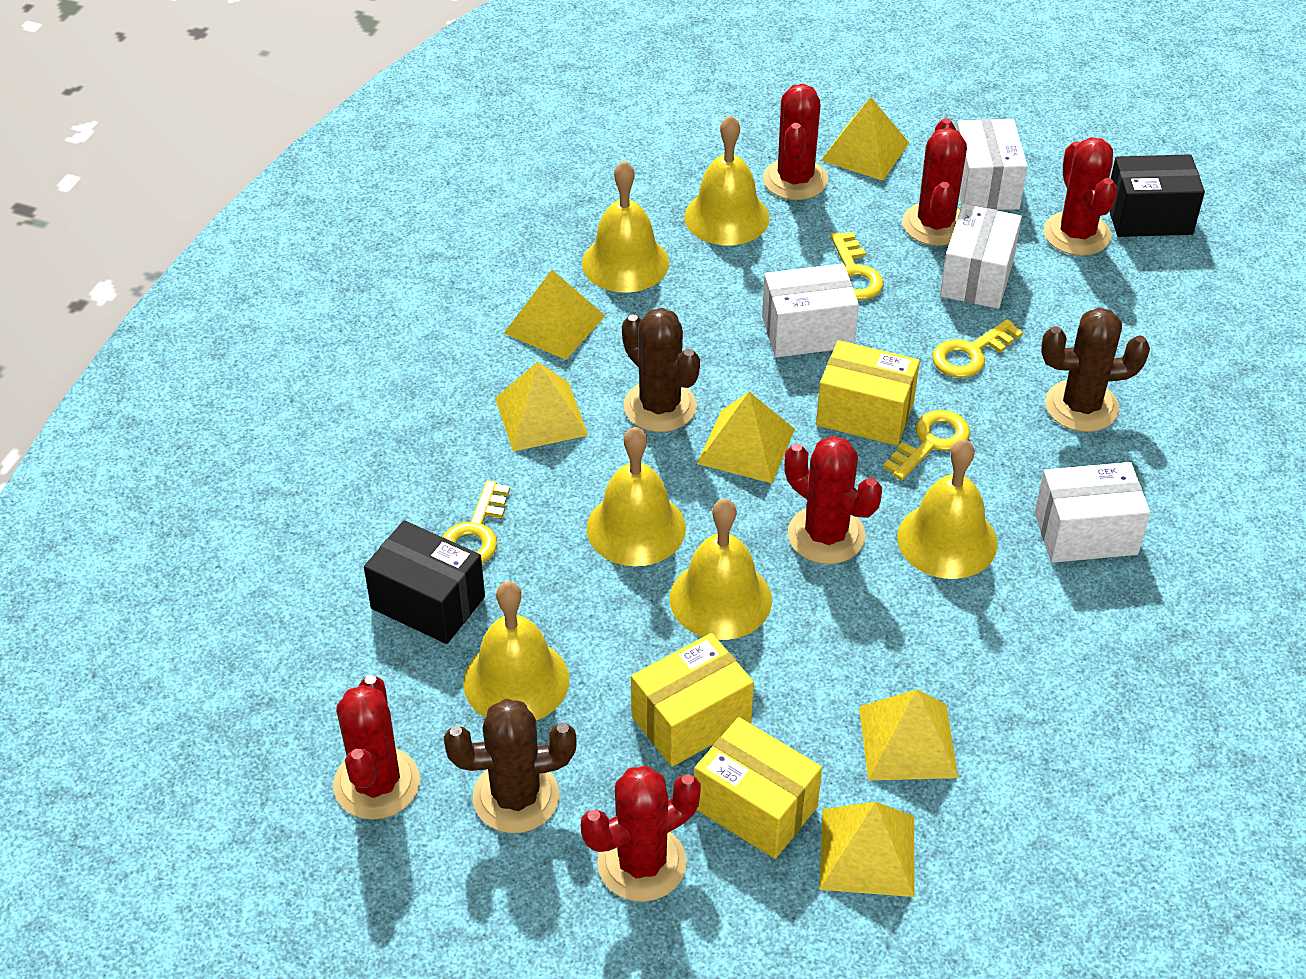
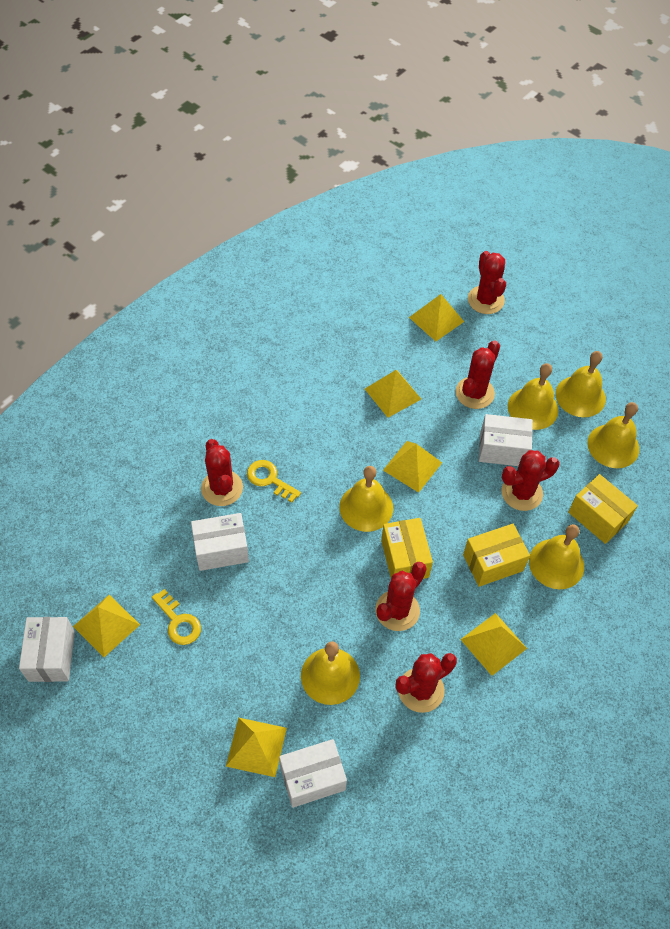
black box: 2 -> 0
brown cactus: 3 -> 0
yellow key: 4 -> 2

